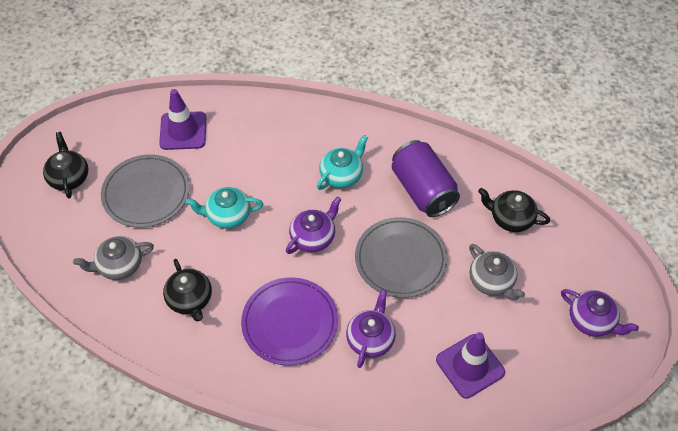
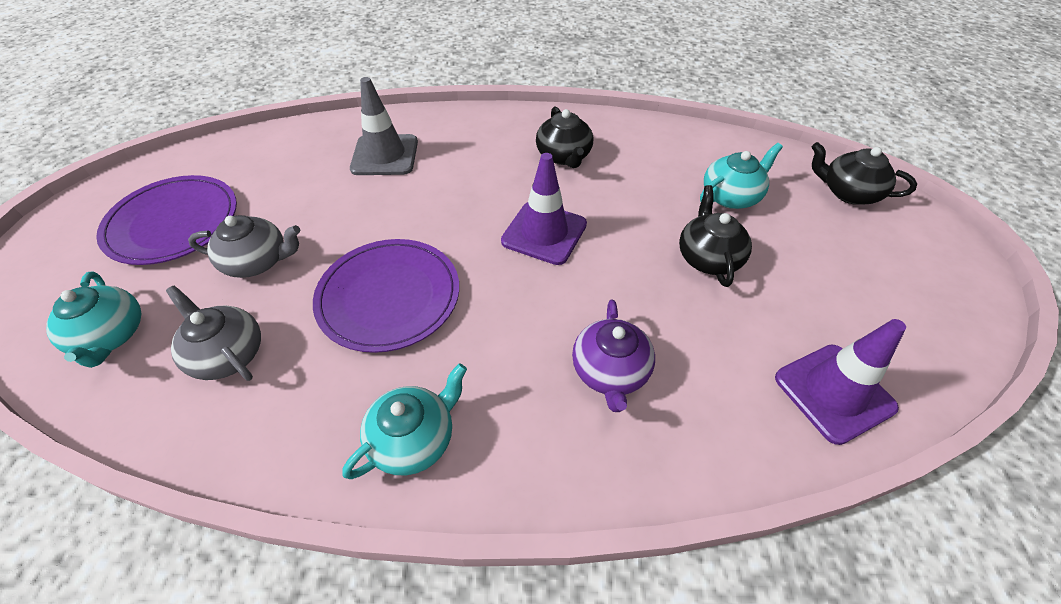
grey plate: 2 -> 0
grey traffic cone: 0 -> 1
purple can: 1 -> 0
purple plate: 1 -> 2
purple teapot: 3 -> 1
turquoise teapot: 2 -> 3

